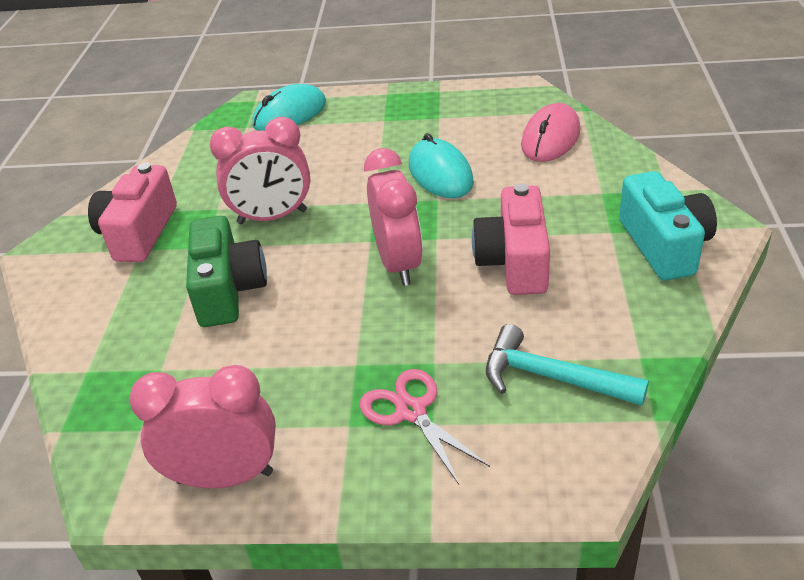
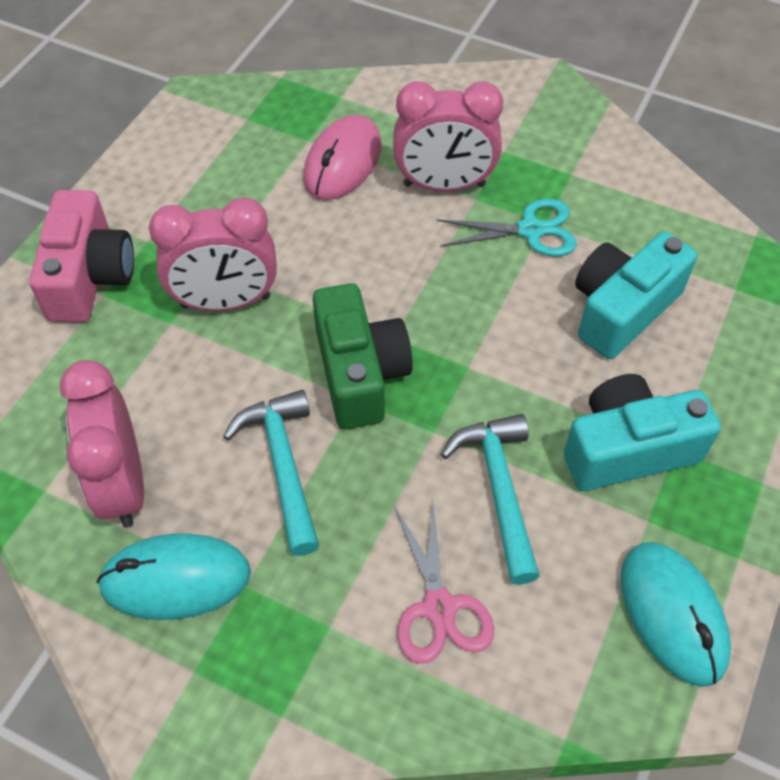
pink camera: 2 -> 1
turquoise camera: 1 -> 2
turquoise hammer: 1 -> 2
turquoise scissors: 0 -> 1

